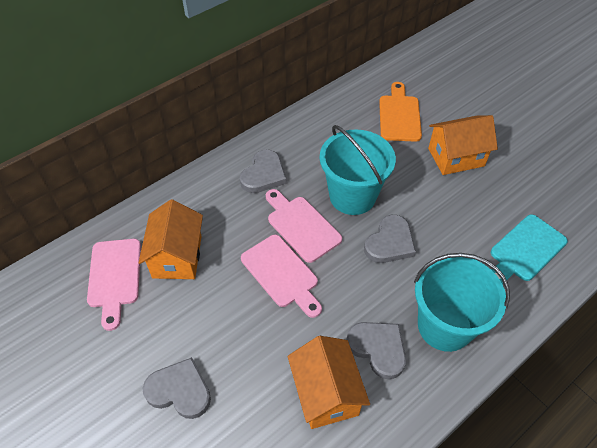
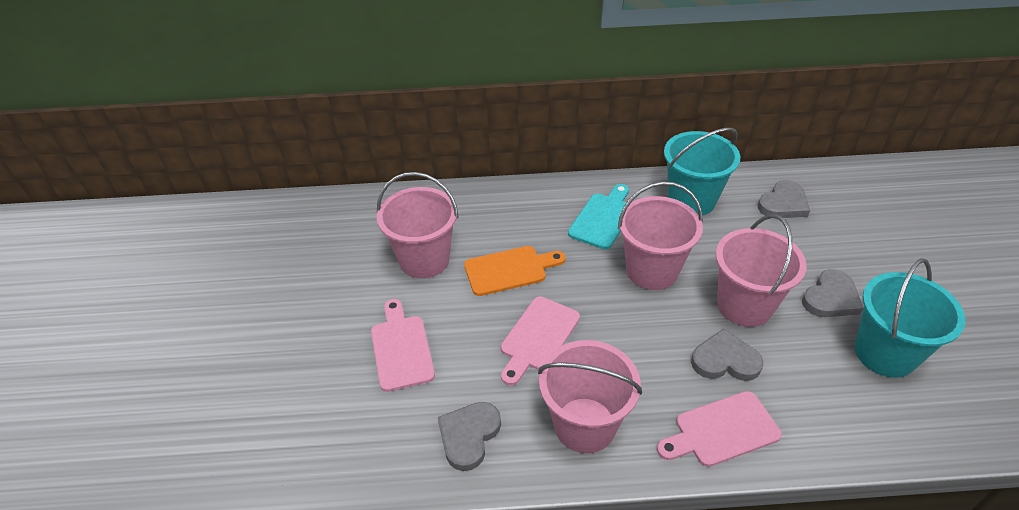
orange house: 3 -> 0
pink bucket: 0 -> 4

